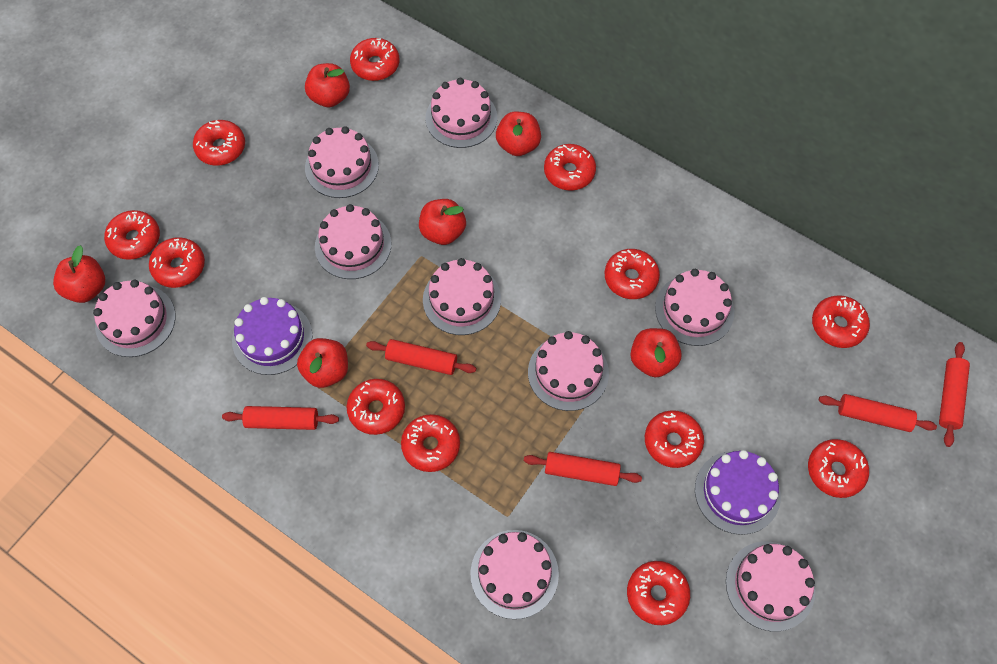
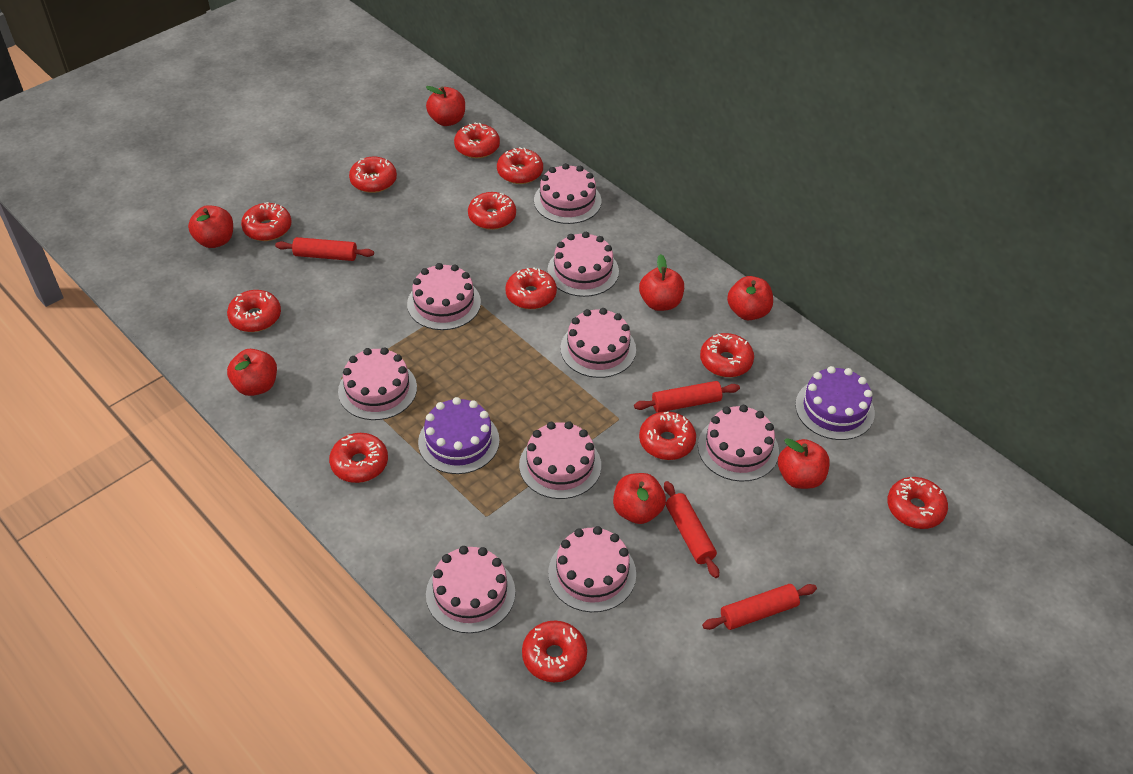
red apple: 6 -> 7
red rolling pin: 5 -> 4

